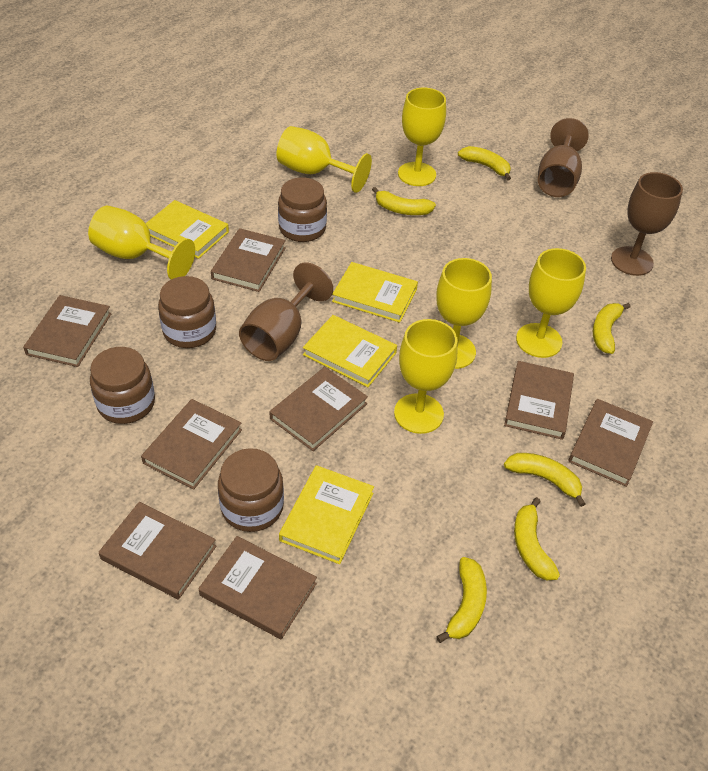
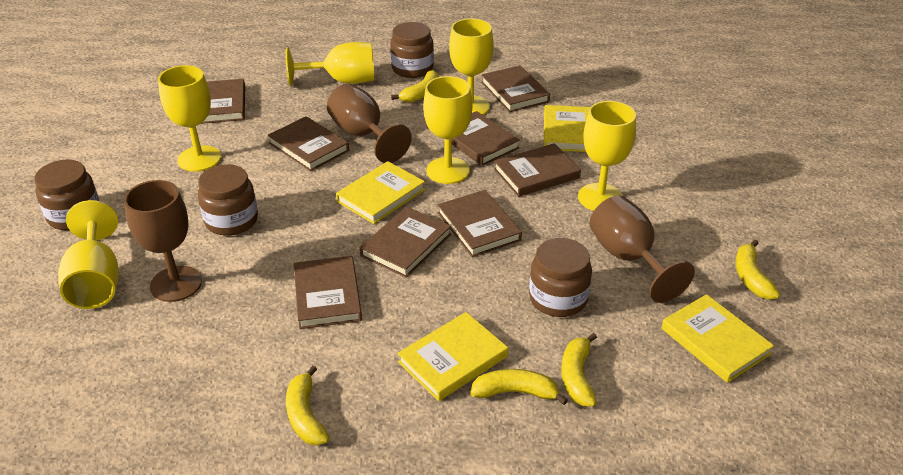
yellow banana: 6 -> 5

